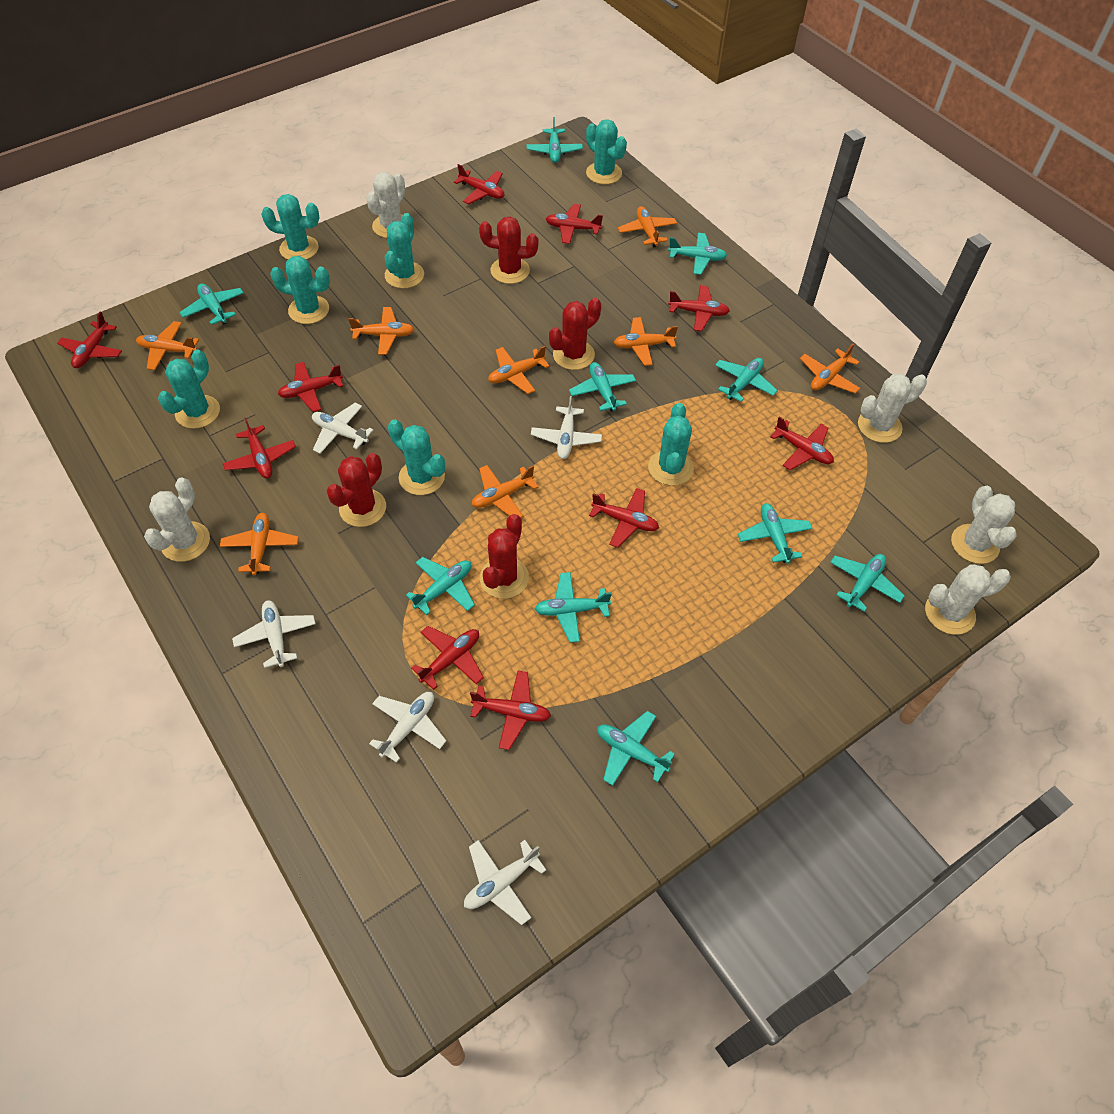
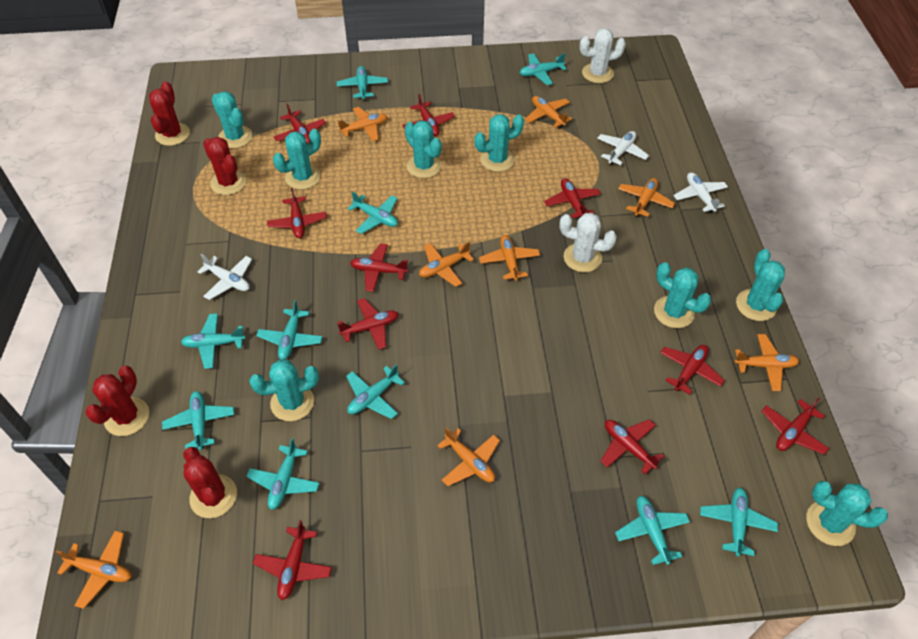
turquoise cactus: 7 -> 8
white cactus: 5 -> 2
white plane: 5 -> 3

